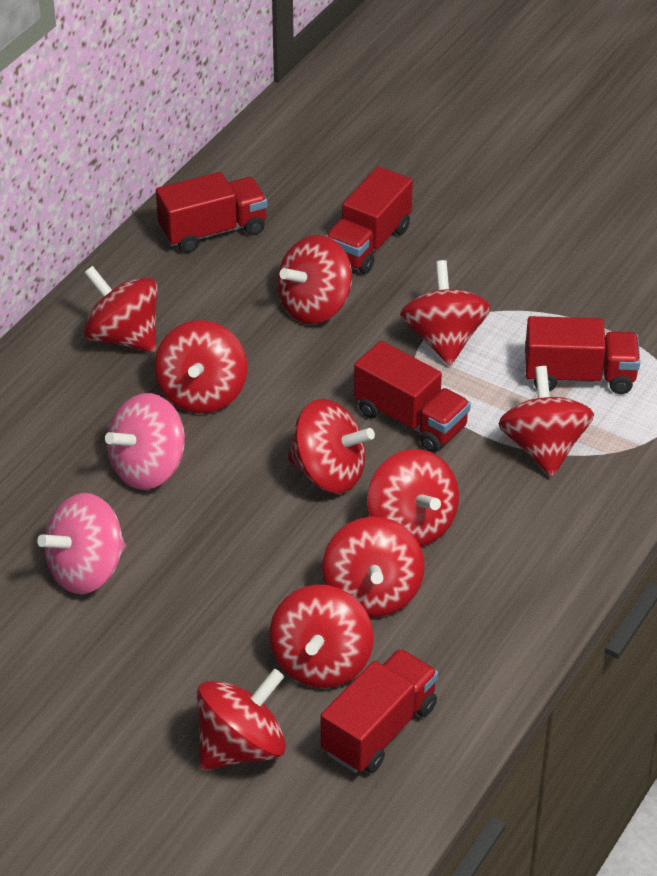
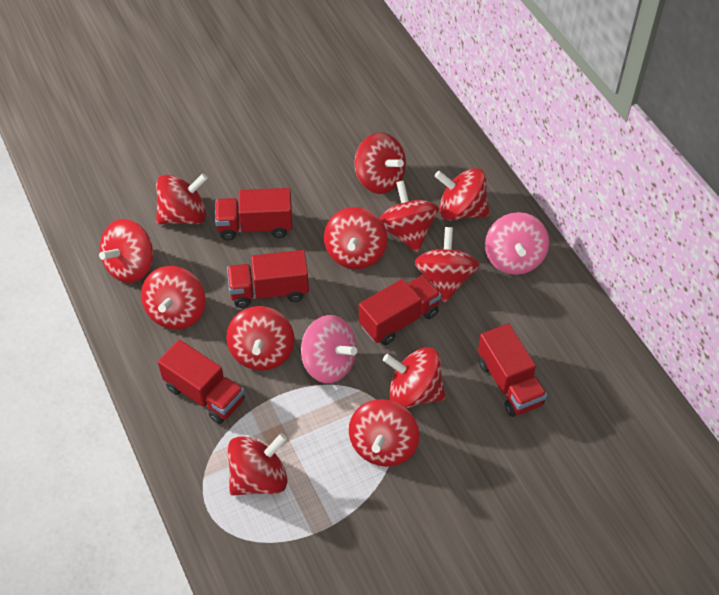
red spinning top: 10 -> 12

